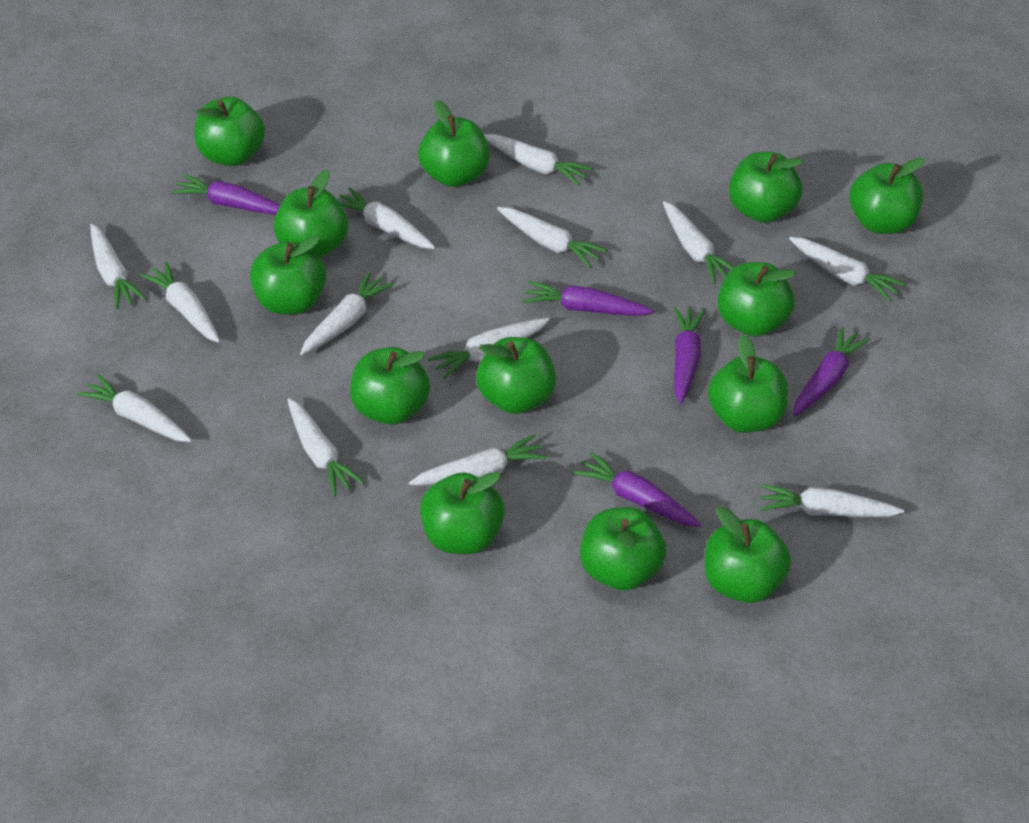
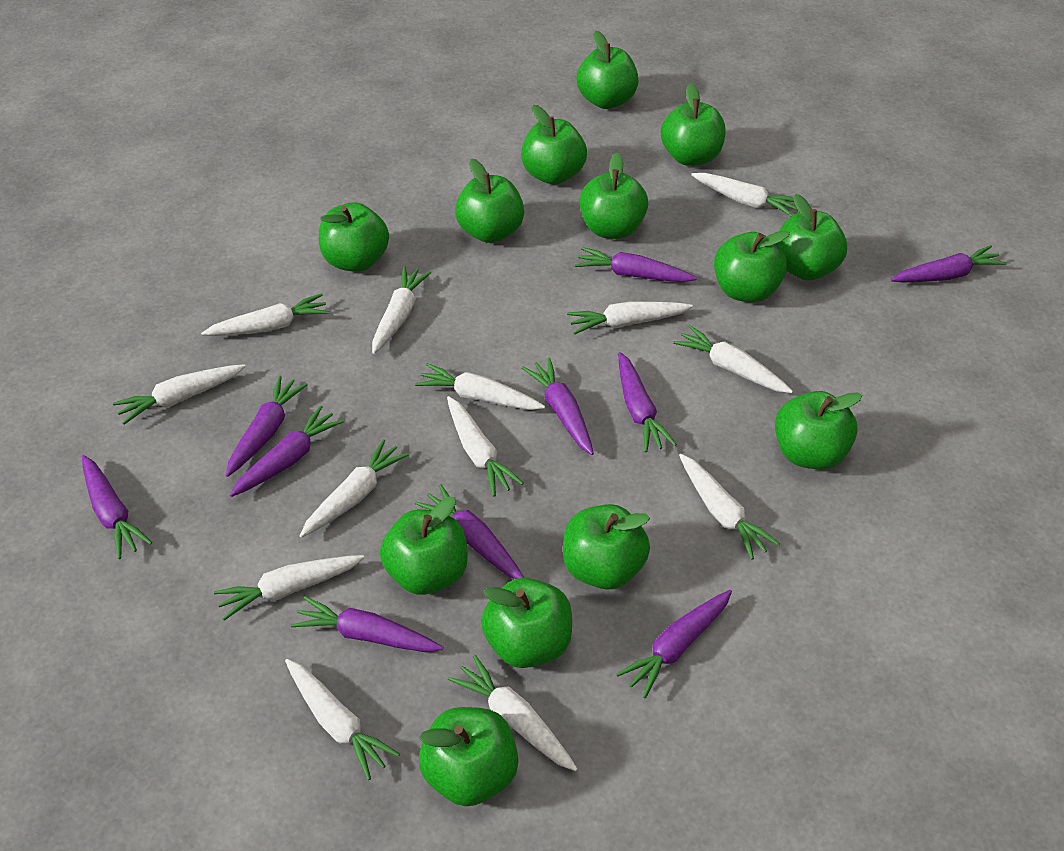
purple carrot: 5 -> 10

